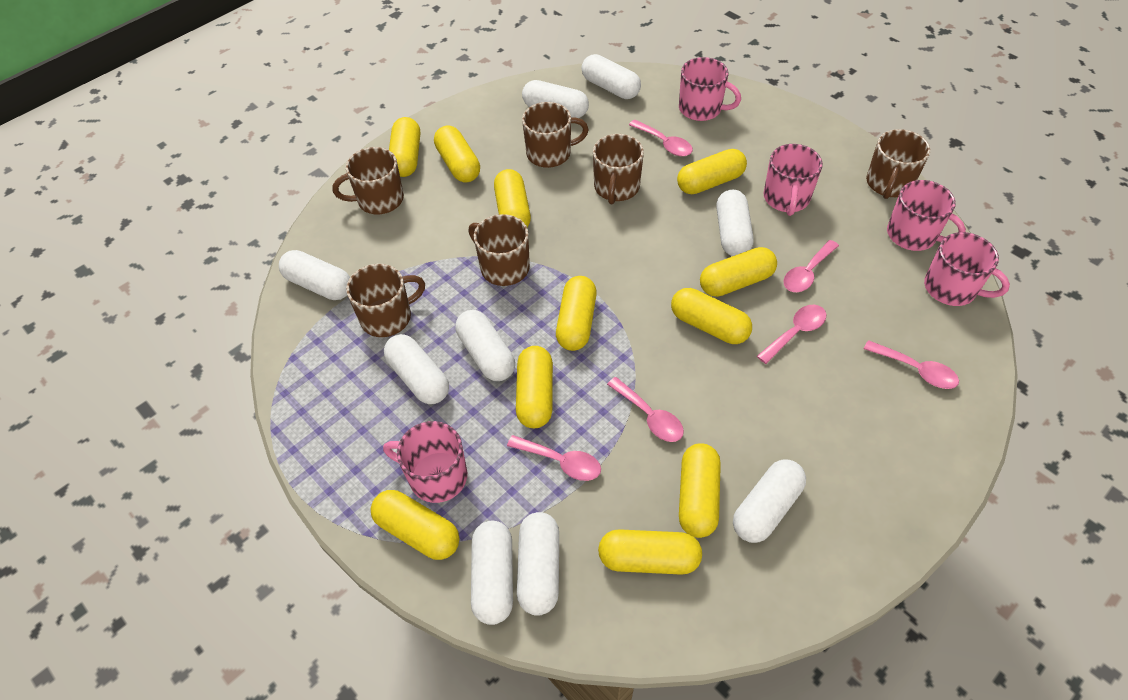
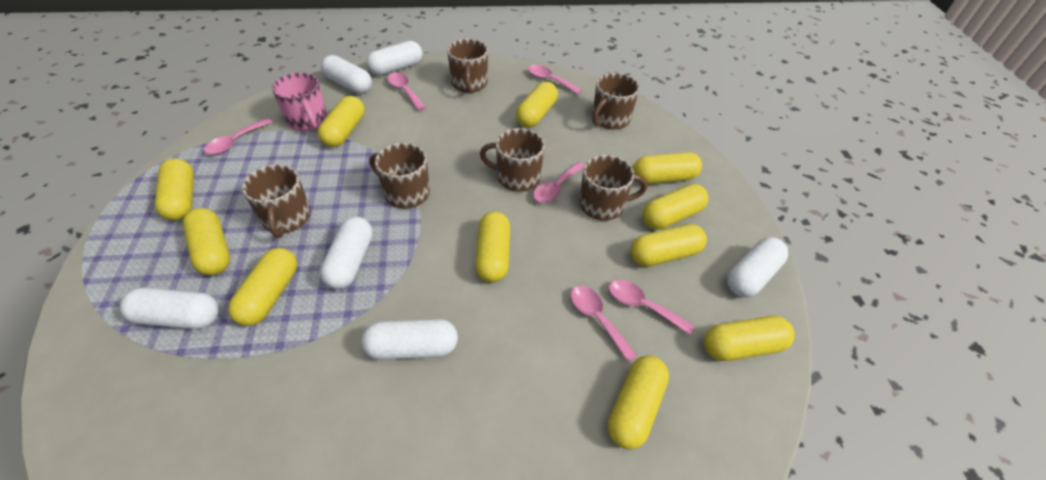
pink mug: 5 -> 1
white capsule: 9 -> 6

